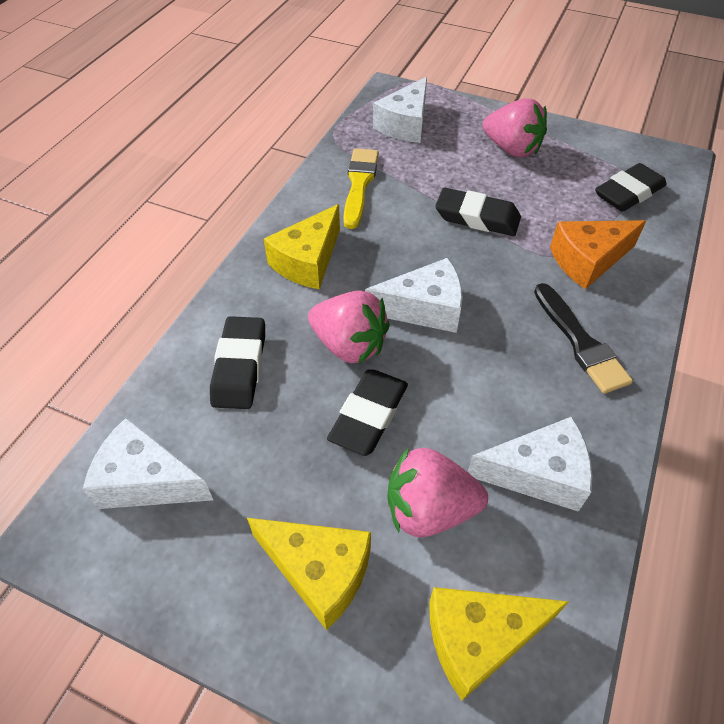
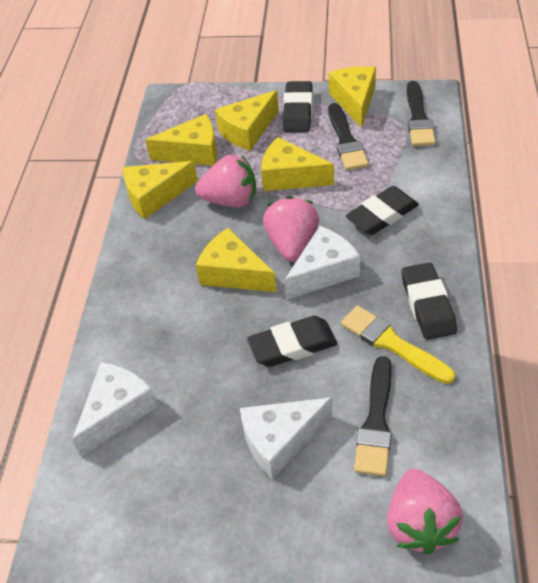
black brush: 1 -> 3
orange cheese: 1 -> 0
white cheese: 4 -> 3
yellow cheese: 3 -> 6

